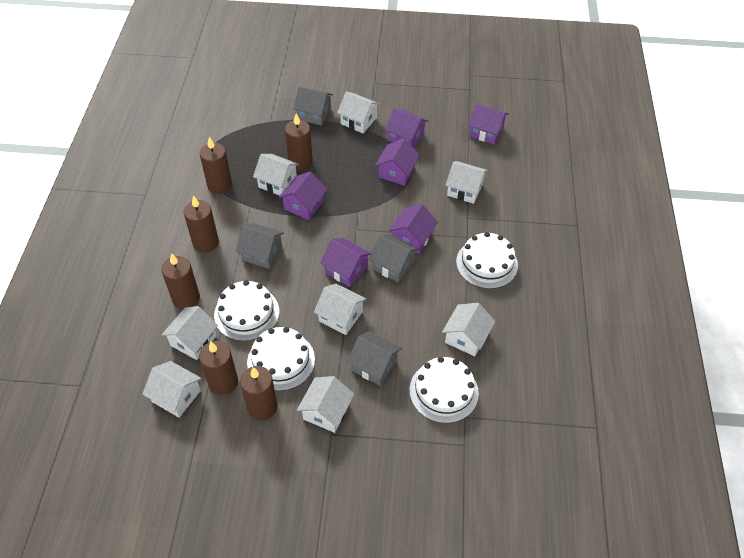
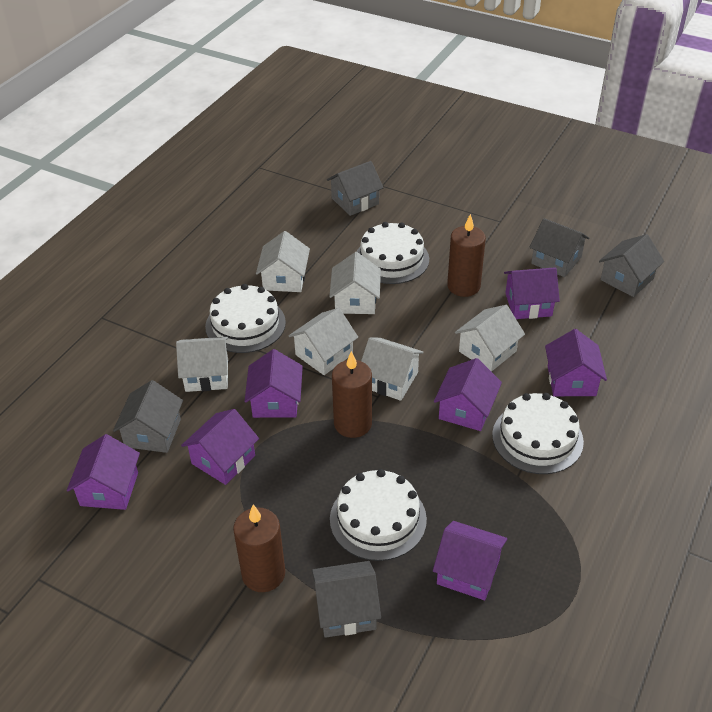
brown candle: 6 -> 3
grey house: 4 -> 5
purple house: 6 -> 7
white house: 8 -> 6

